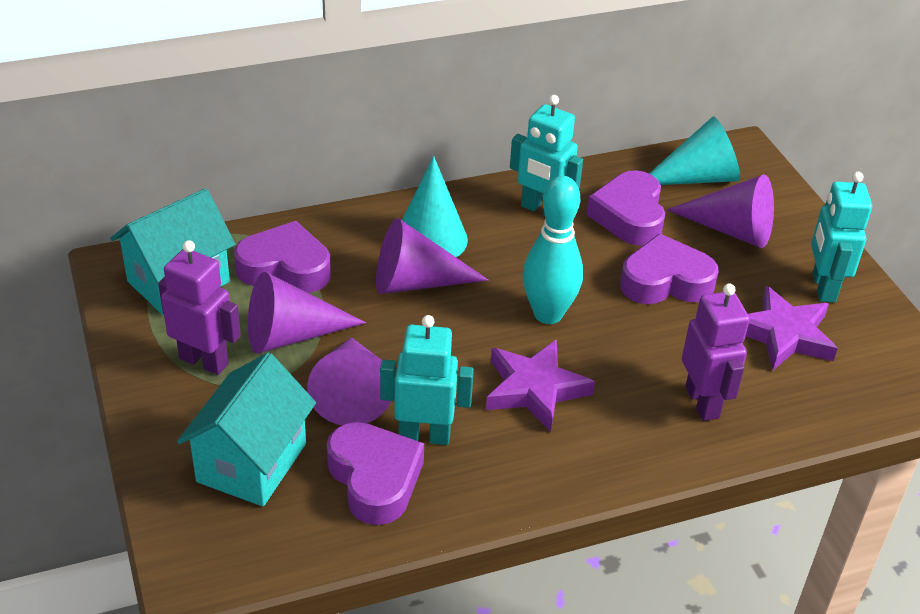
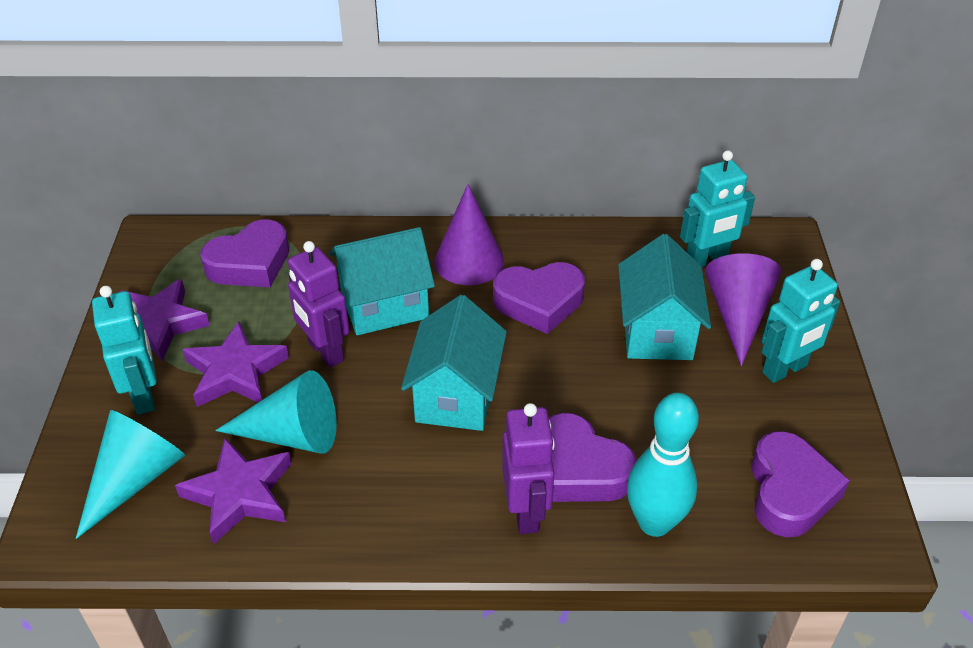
purple cone: 4 -> 2
purple star: 2 -> 3
turquoise house: 2 -> 3

